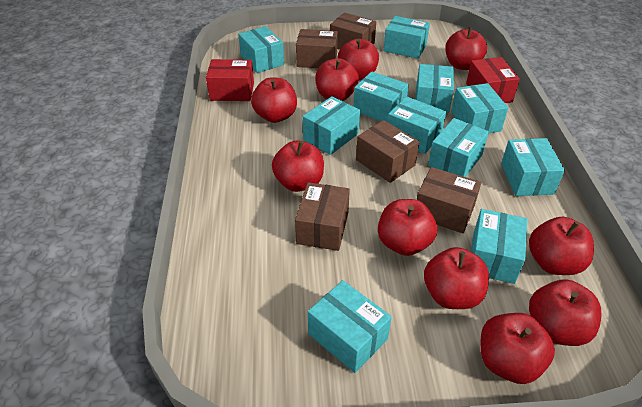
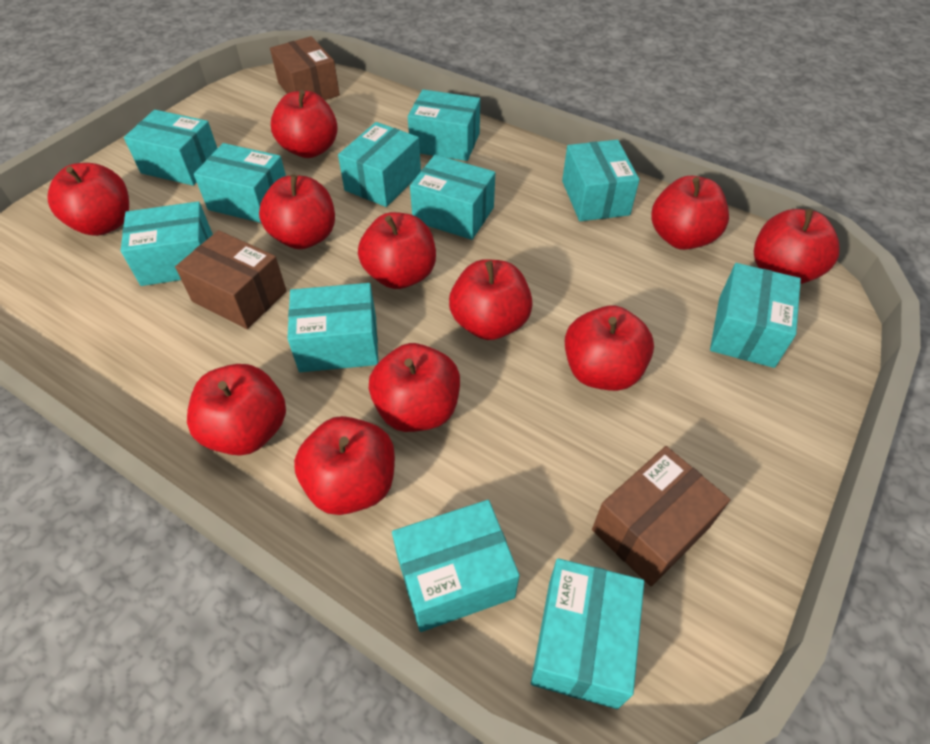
brown box: 5 -> 3
red apple: 10 -> 11
red box: 2 -> 0

